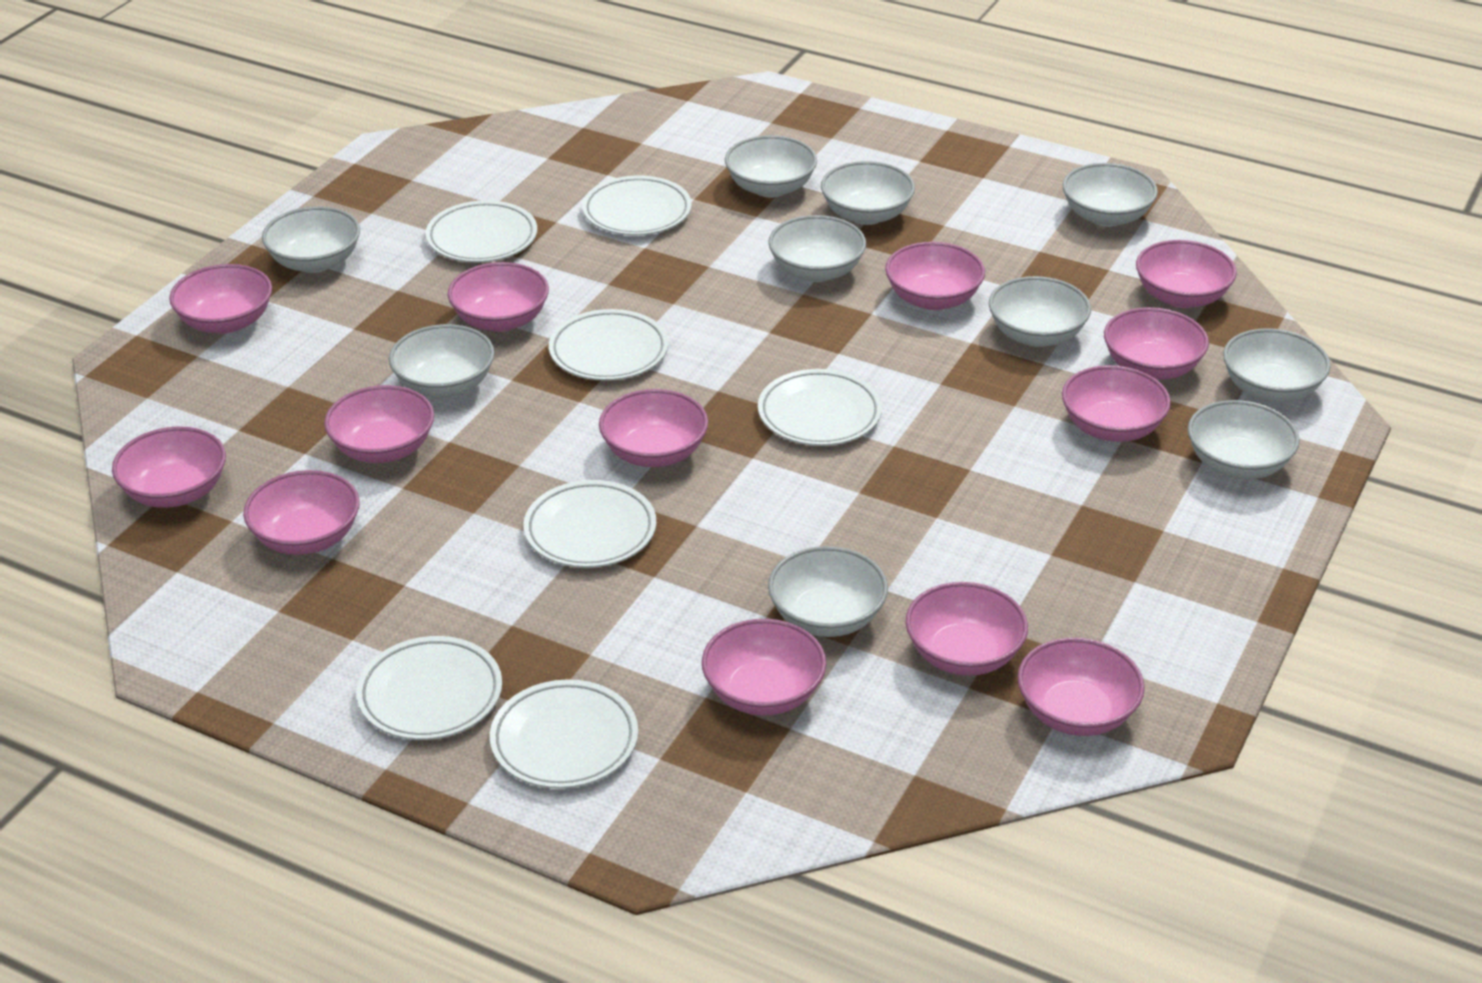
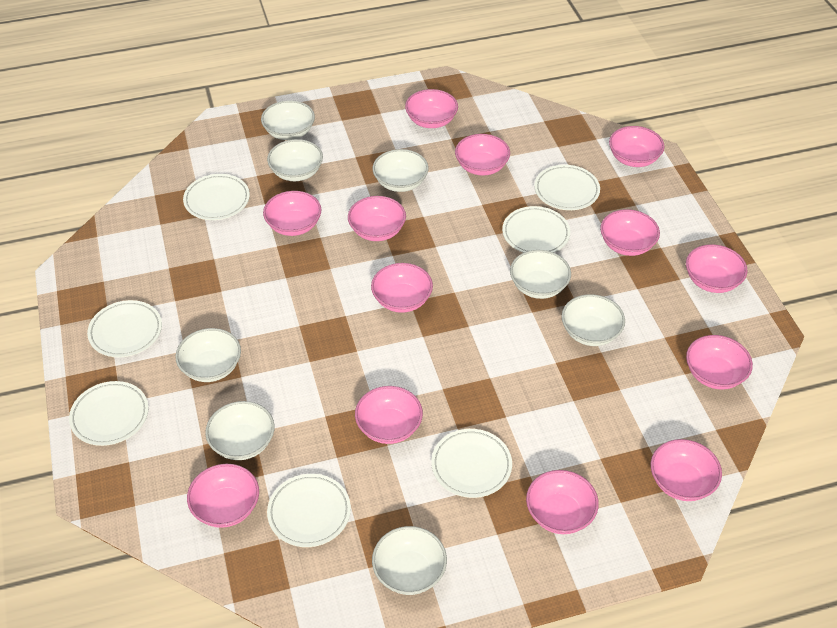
white bowl: 10 -> 8

